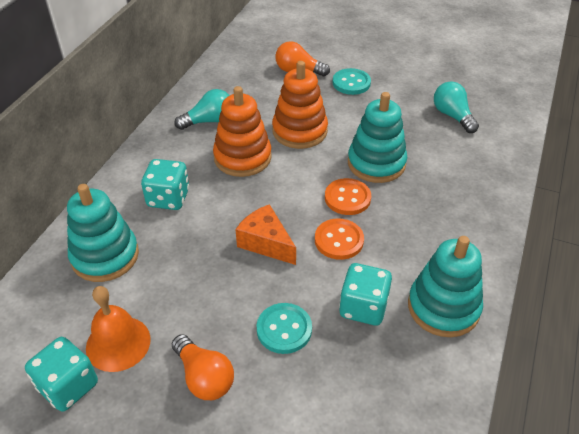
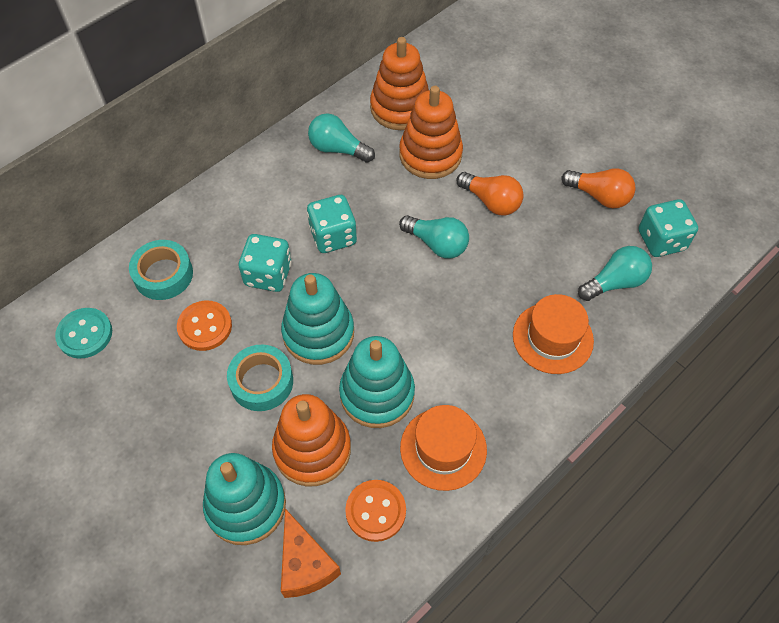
orange bell: 1 -> 0
orange hat: 0 -> 2
orange stacking toy: 2 -> 3
turquoise button: 2 -> 1
turquoise light bulb: 2 -> 3
turquoise tape: 0 -> 2

